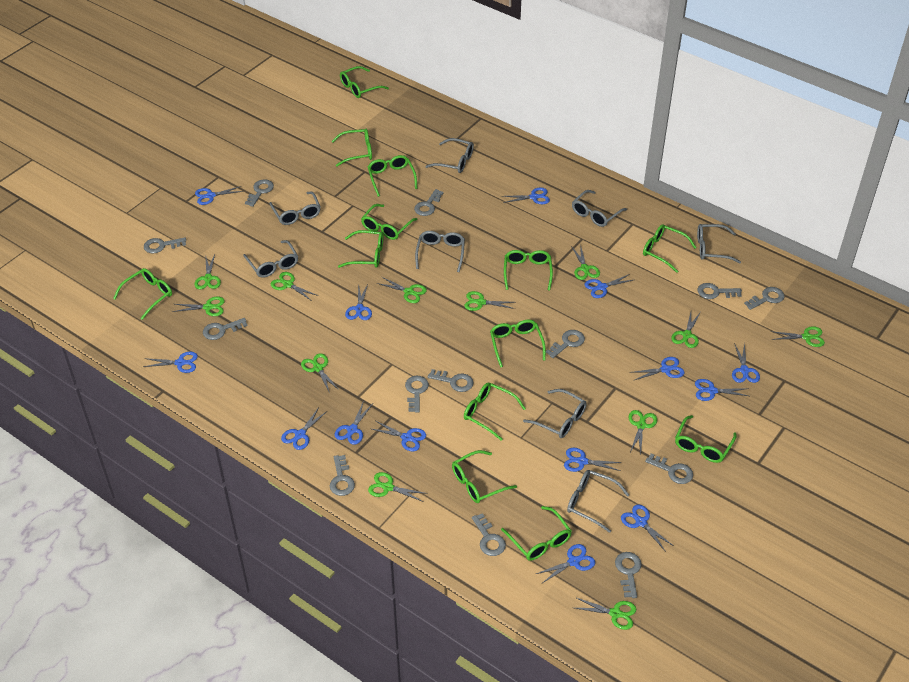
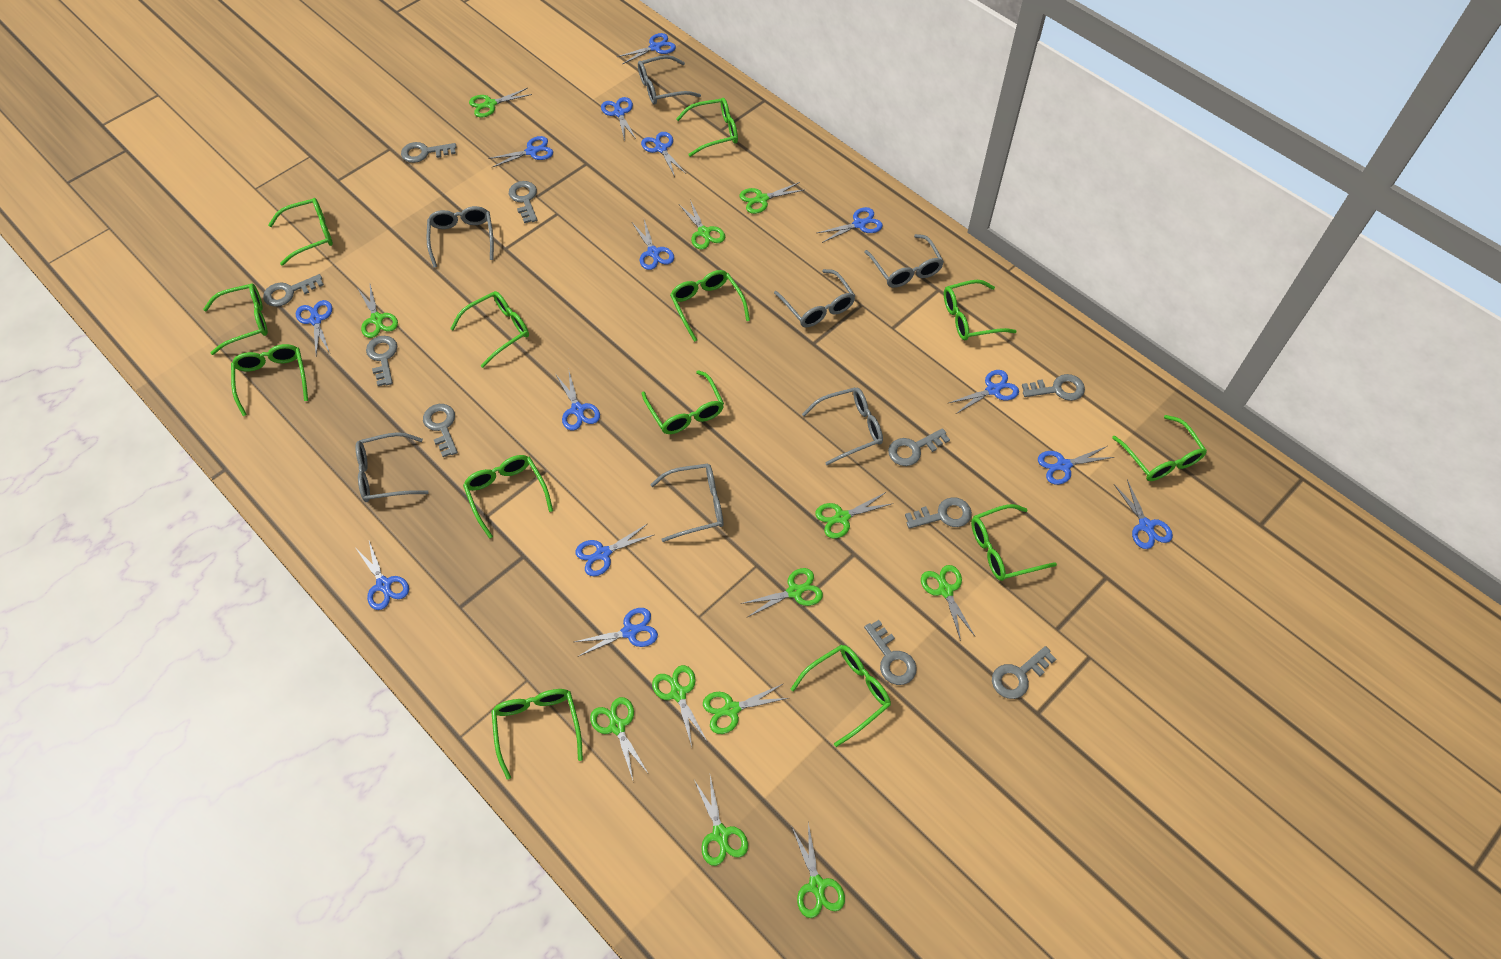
grey glasses: 8 -> 7
grey key: 13 -> 10

